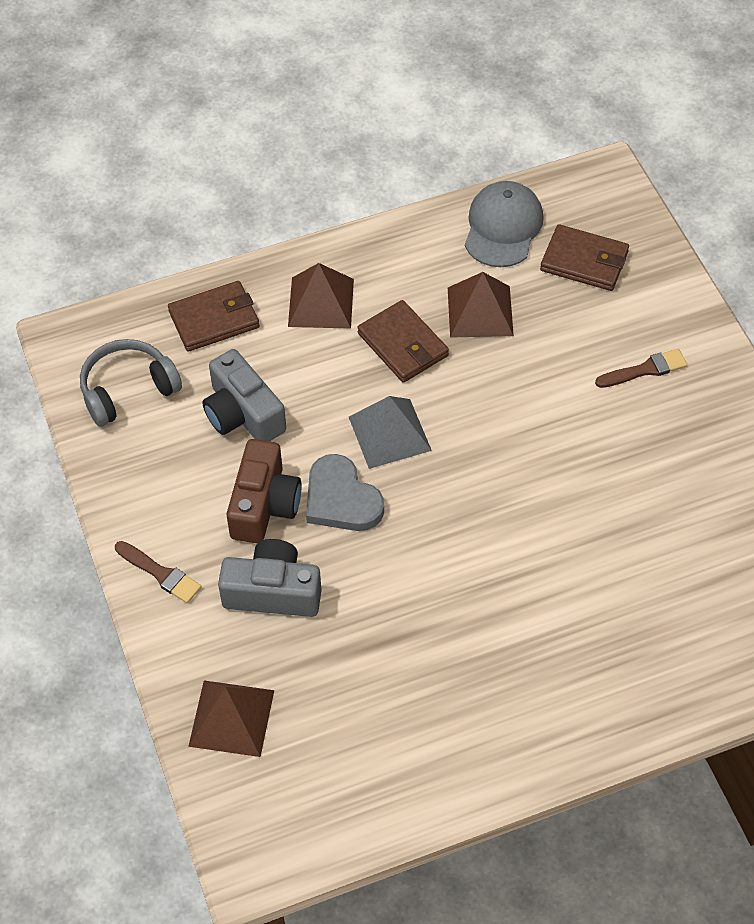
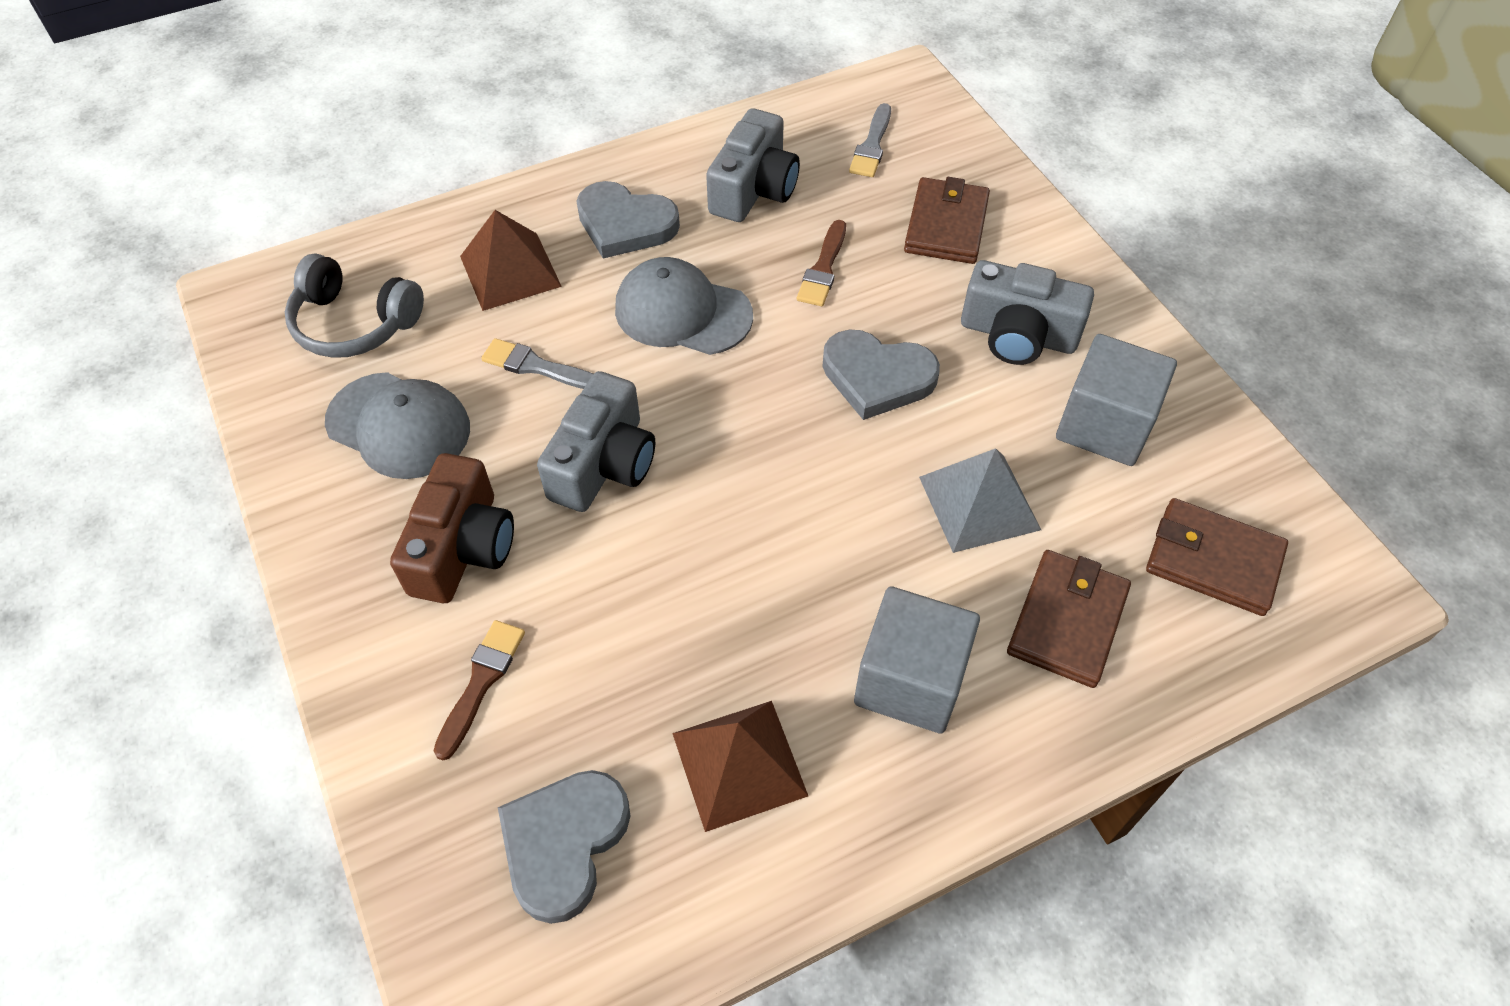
brown pyramid: 3 -> 2
grey brush: 0 -> 2
grey camera: 2 -> 3
grey cap: 1 -> 2
grey cube: 0 -> 2
grey heart: 1 -> 3

